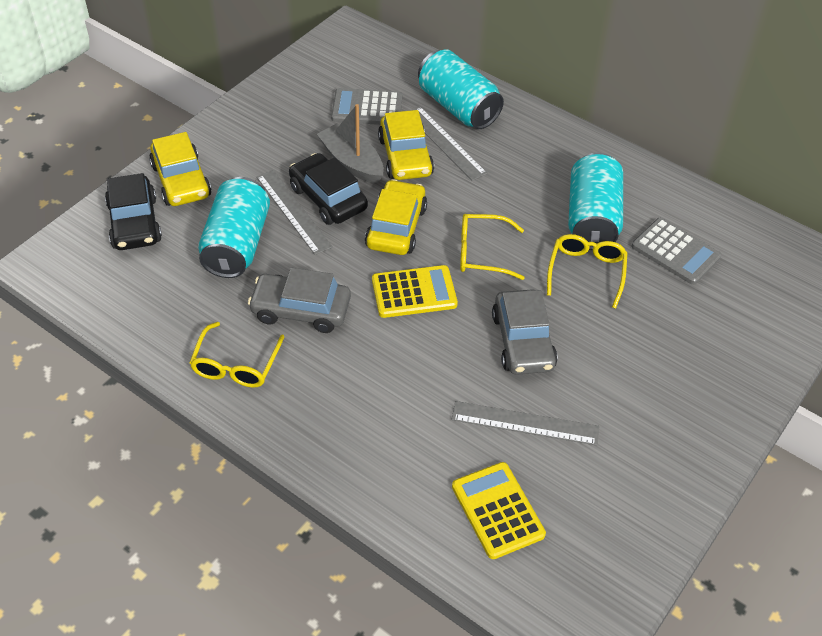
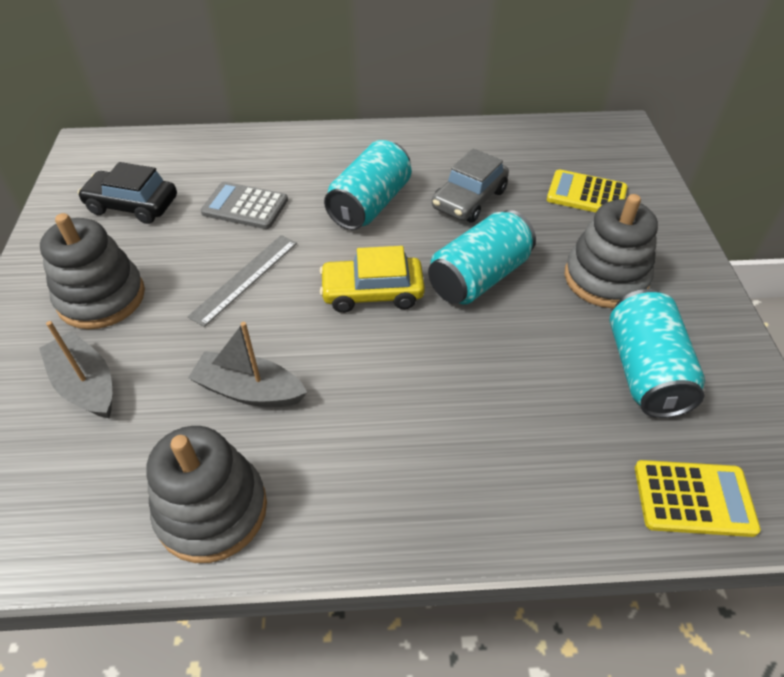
black car: 2 -> 1
grey boat: 1 -> 2
grey calculator: 2 -> 1
grey car: 2 -> 1
grey ruler: 3 -> 1
grey stacking toy: 0 -> 3
yellow car: 3 -> 1
yellow glasses: 3 -> 0

